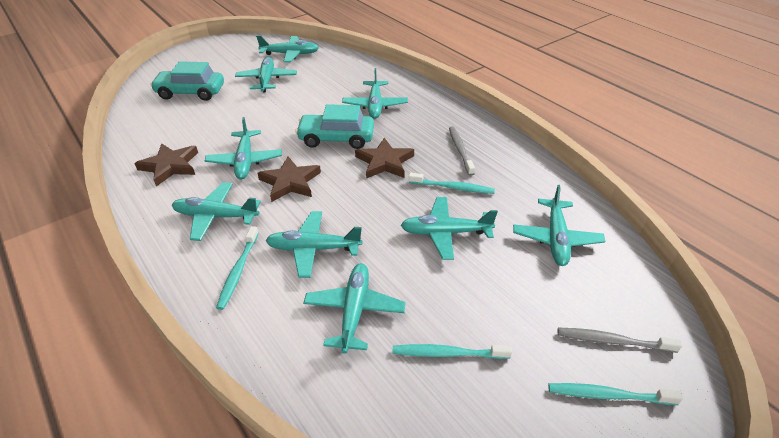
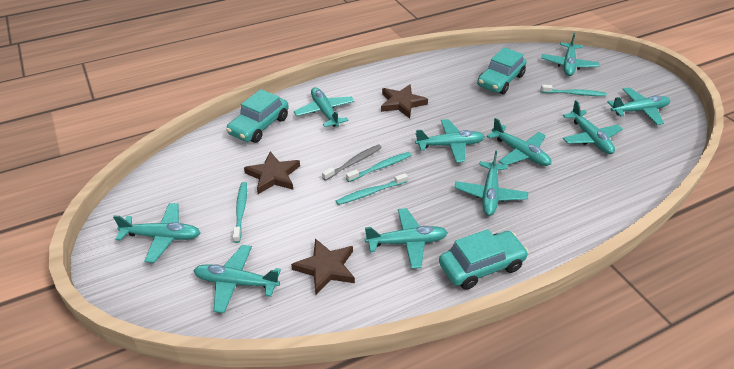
grey toothbrush: 2 -> 1
turquoise car: 2 -> 3
turquoise plane: 9 -> 10

